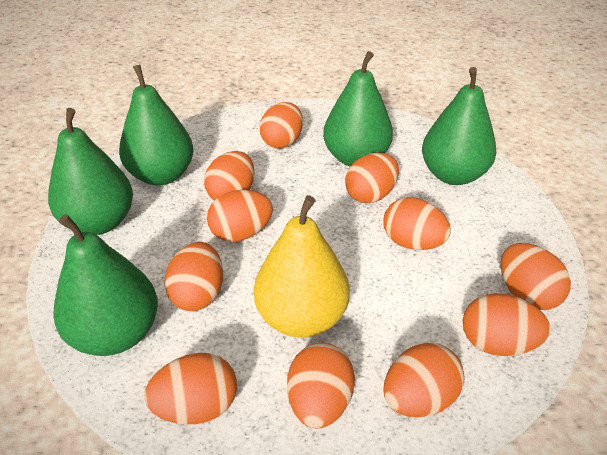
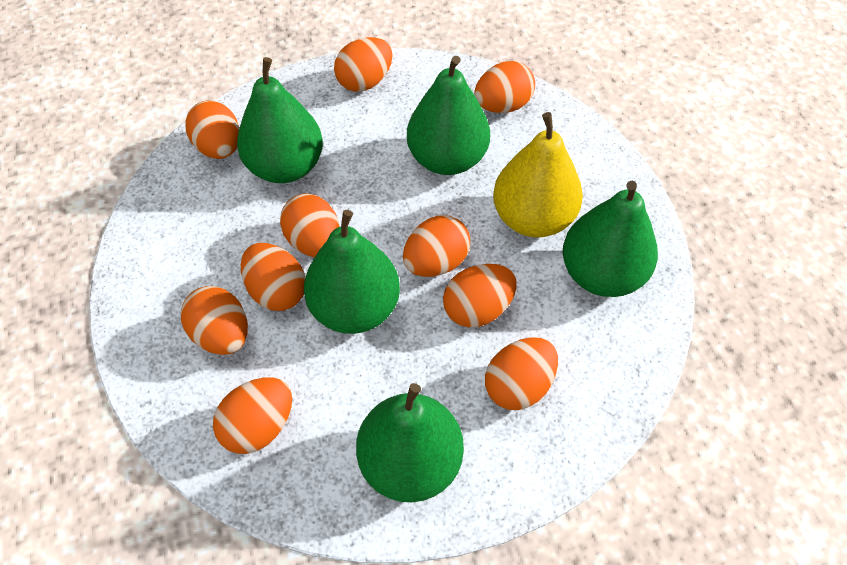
orange egg: 11 -> 10

